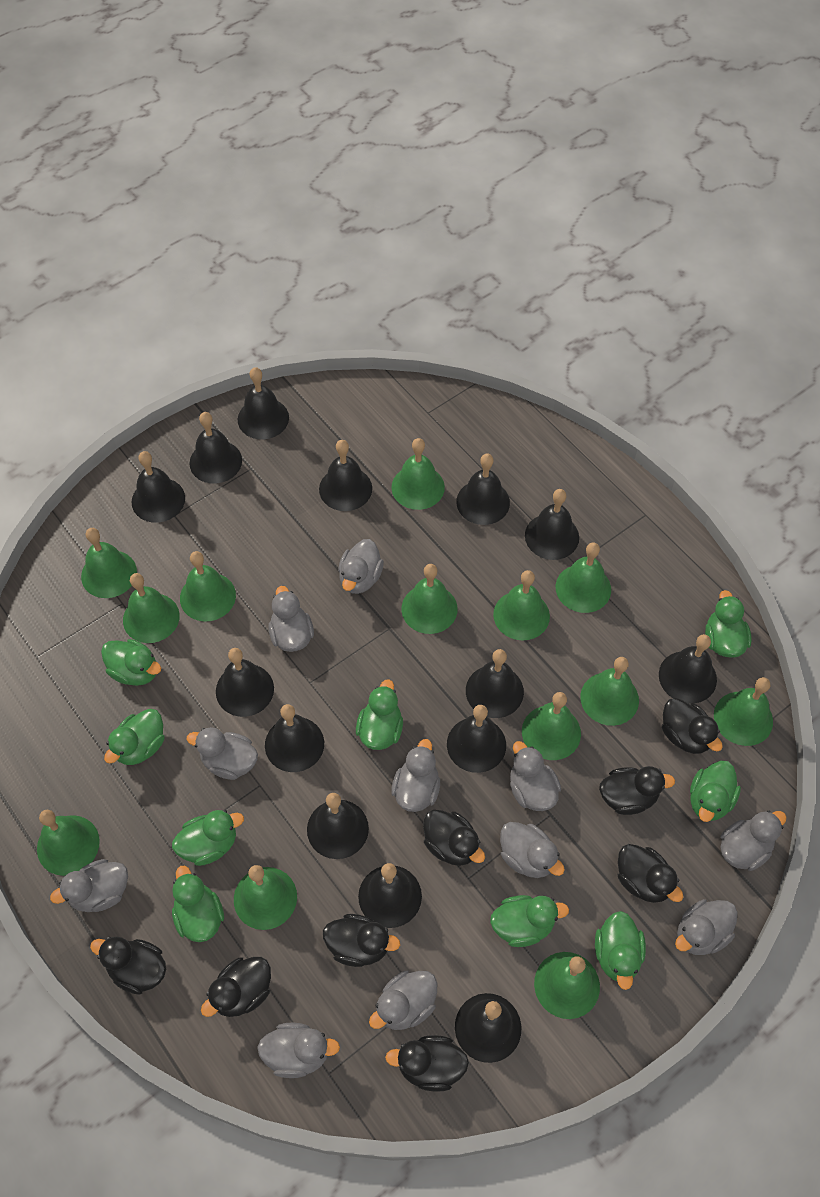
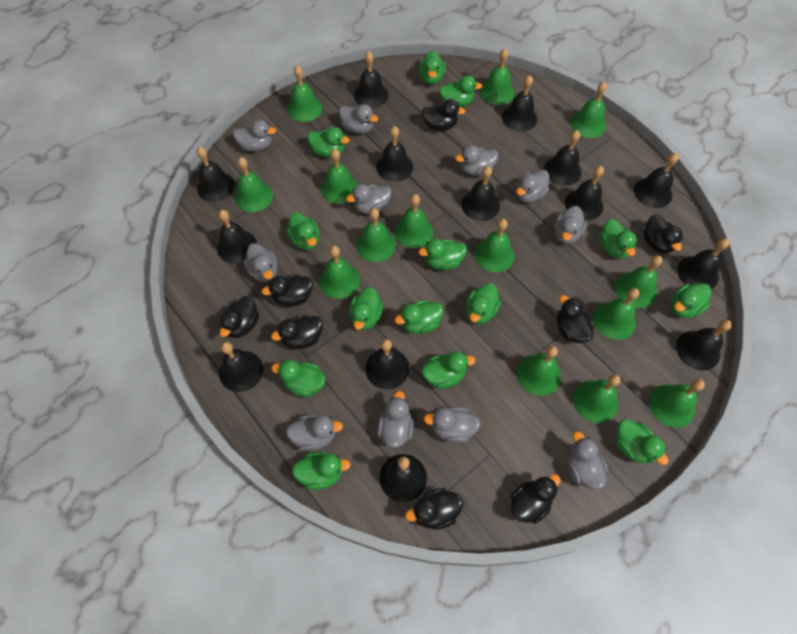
green bell: 13 -> 14
green duck: 9 -> 14

